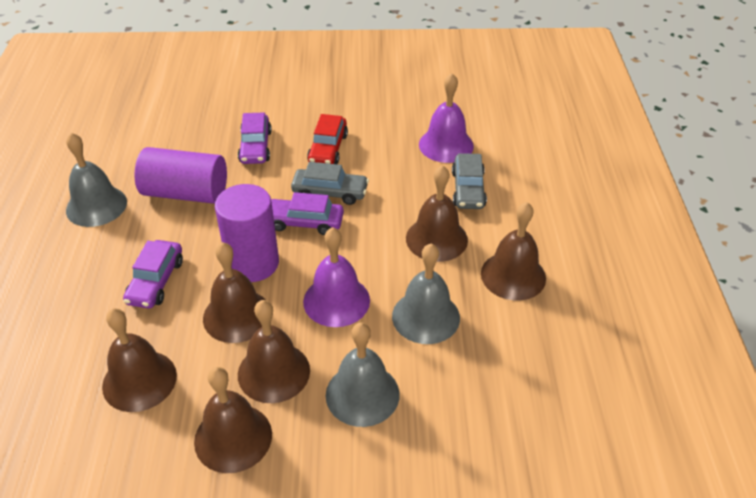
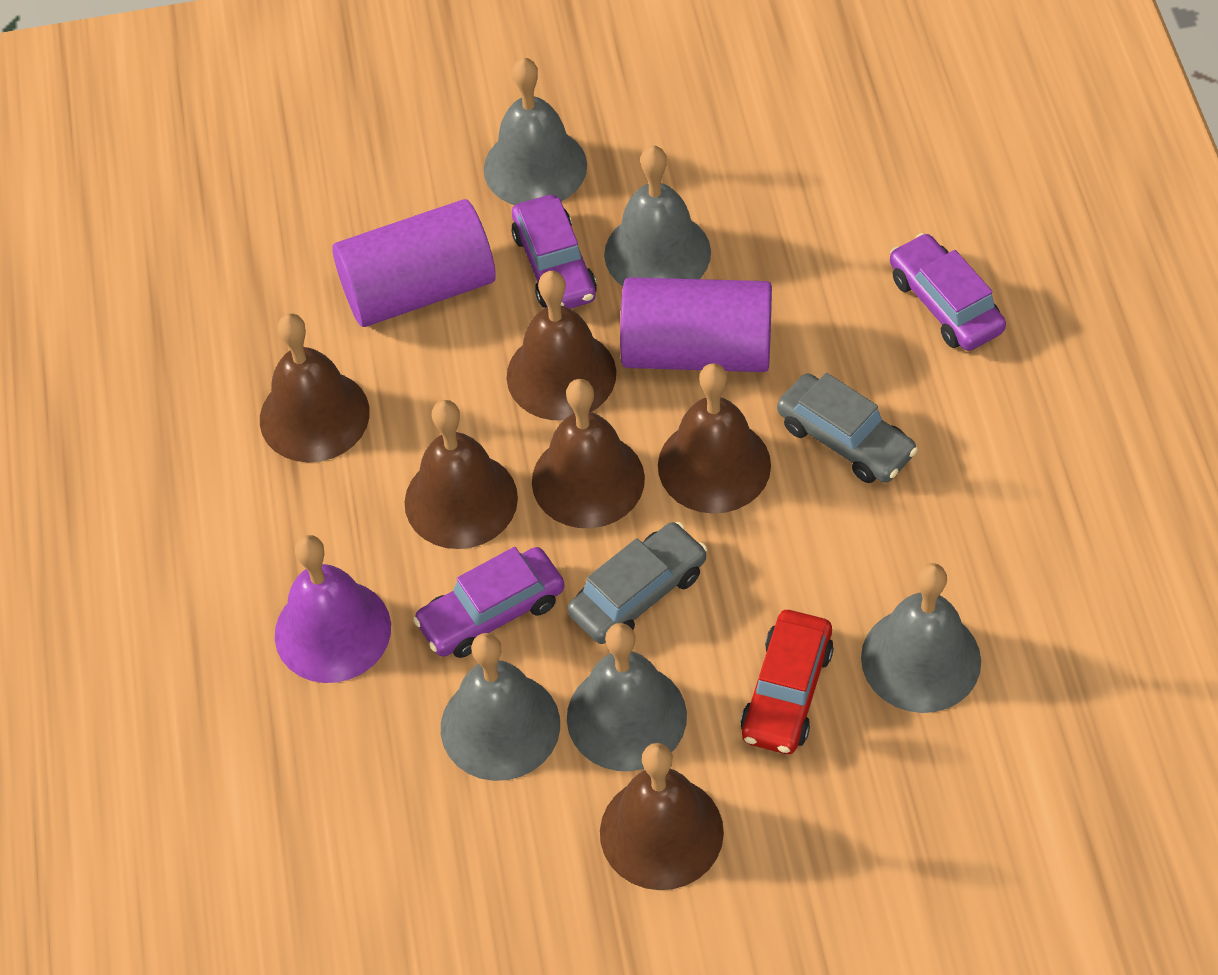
grey bell: 3 -> 5
purple bell: 2 -> 1

